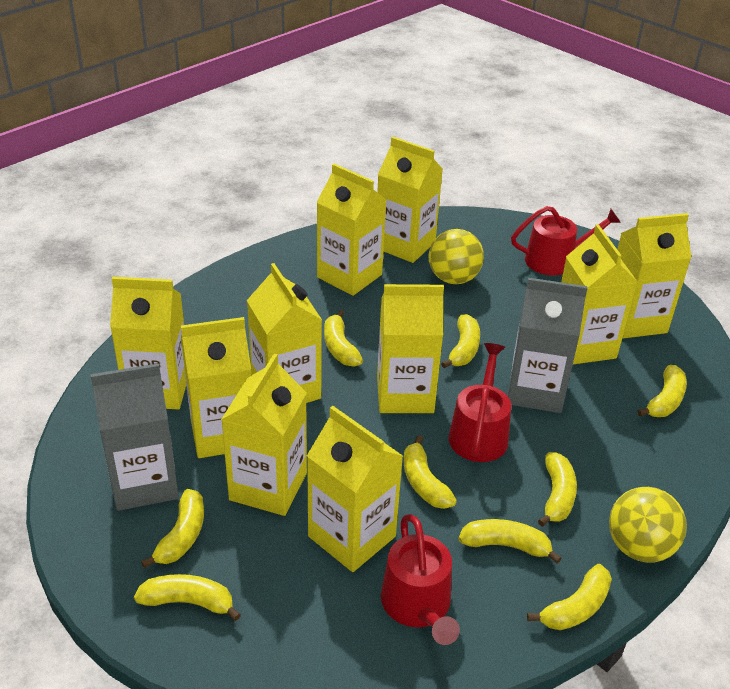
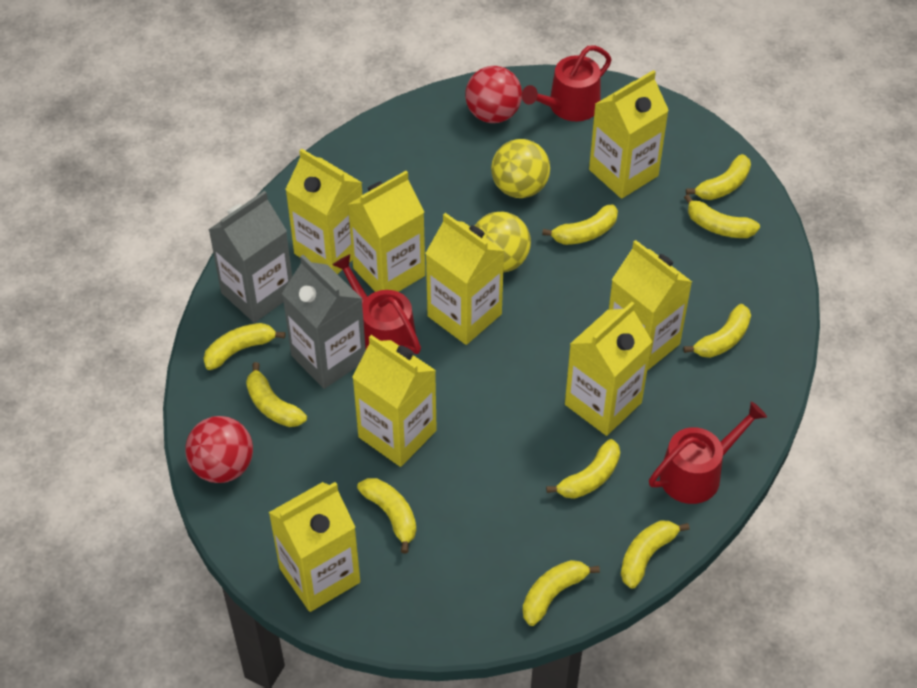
red ball: 0 -> 2
yellow banana: 9 -> 10
yellow carton: 10 -> 8

